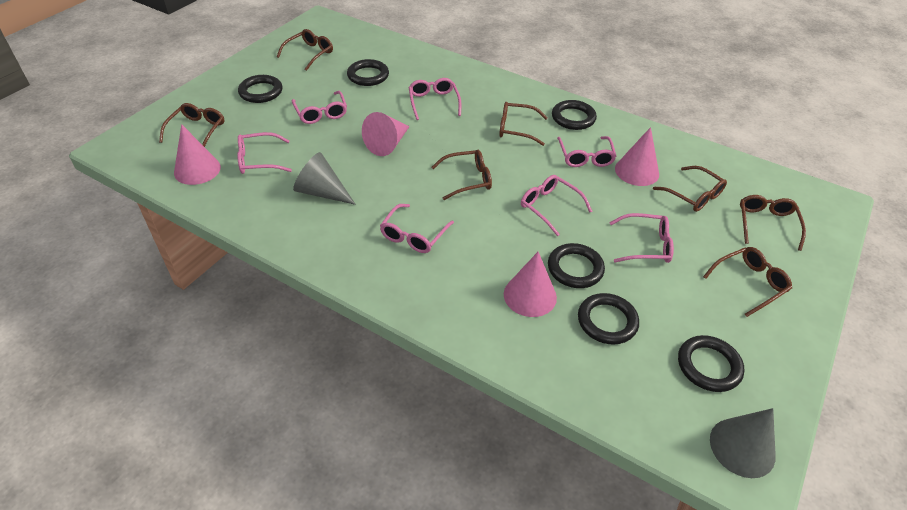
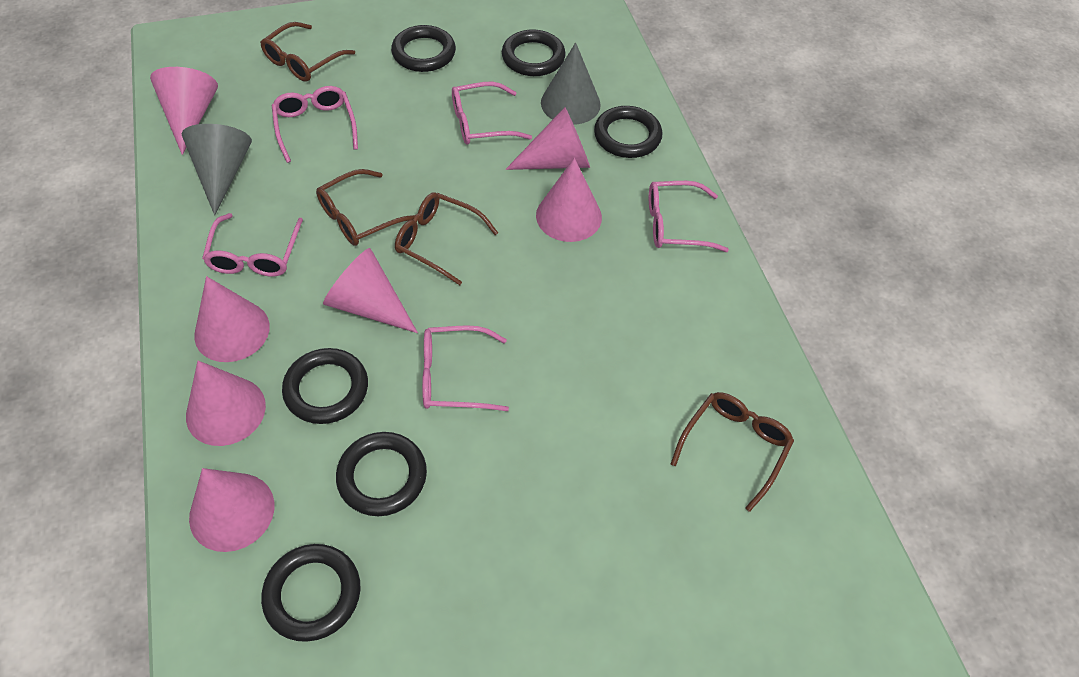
brown glasses: 7 -> 4
pink cone: 4 -> 7
pink glasses: 7 -> 5

